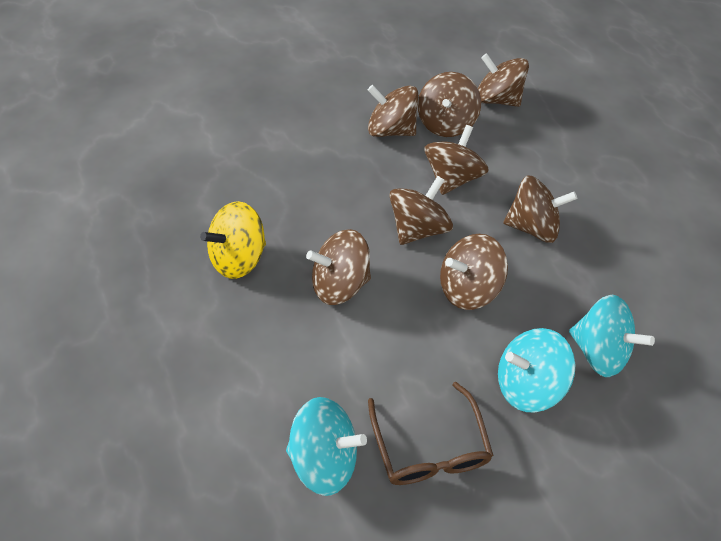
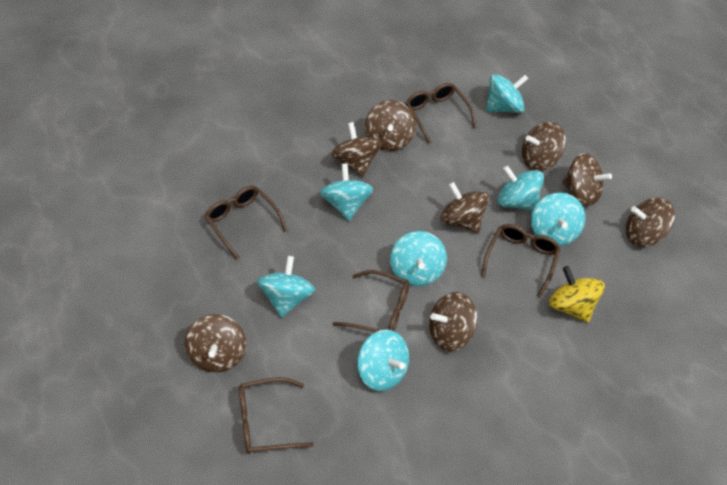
brown glasses: 1 -> 5
turquoise spinning top: 3 -> 7

